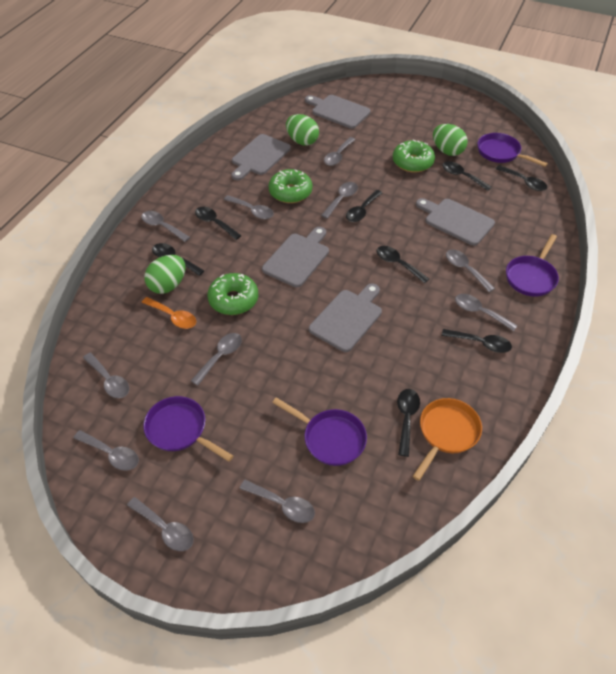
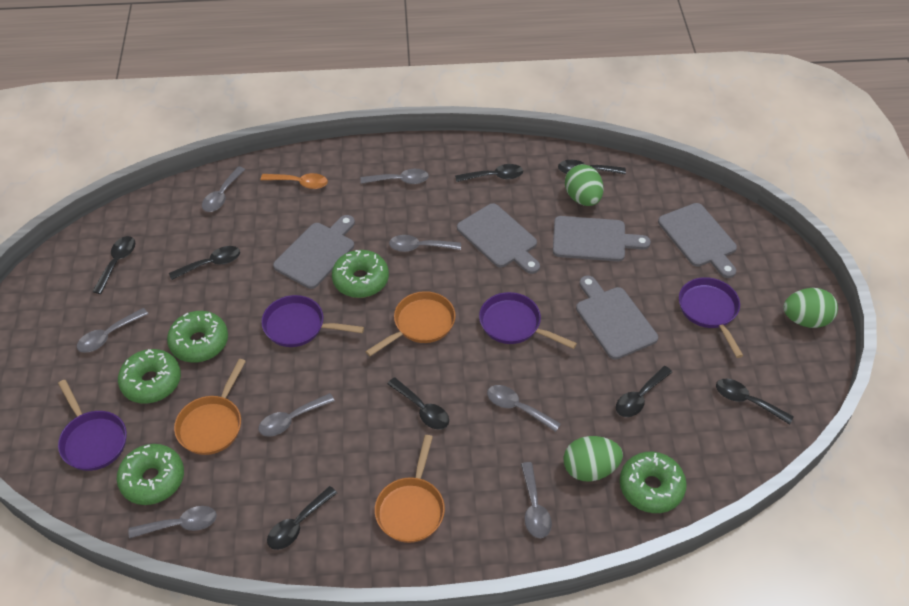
green donut: 3 -> 5
grey spoon: 11 -> 8
orange pan: 1 -> 3

